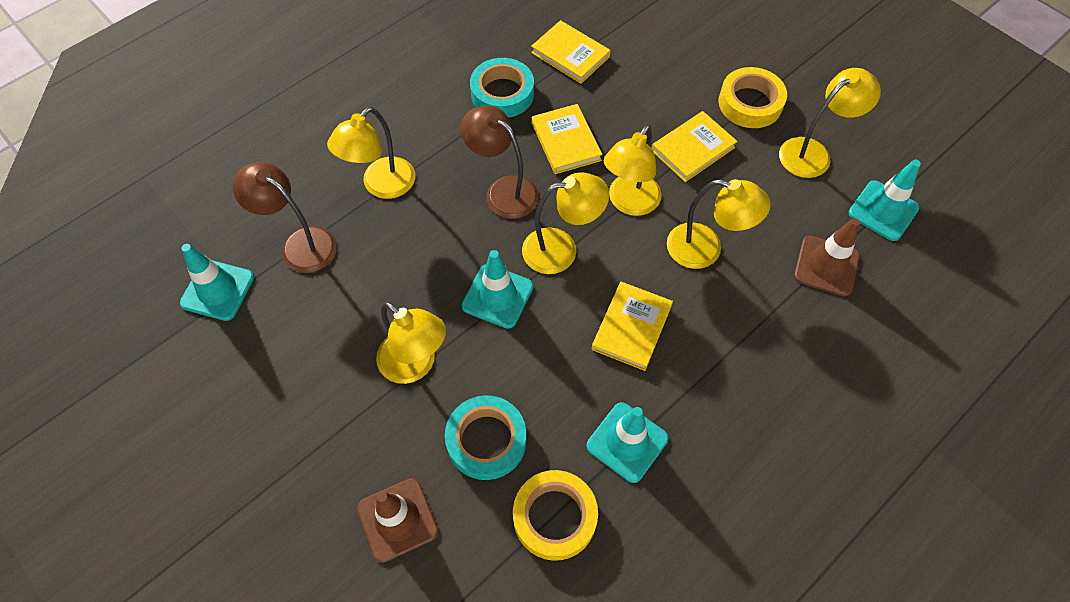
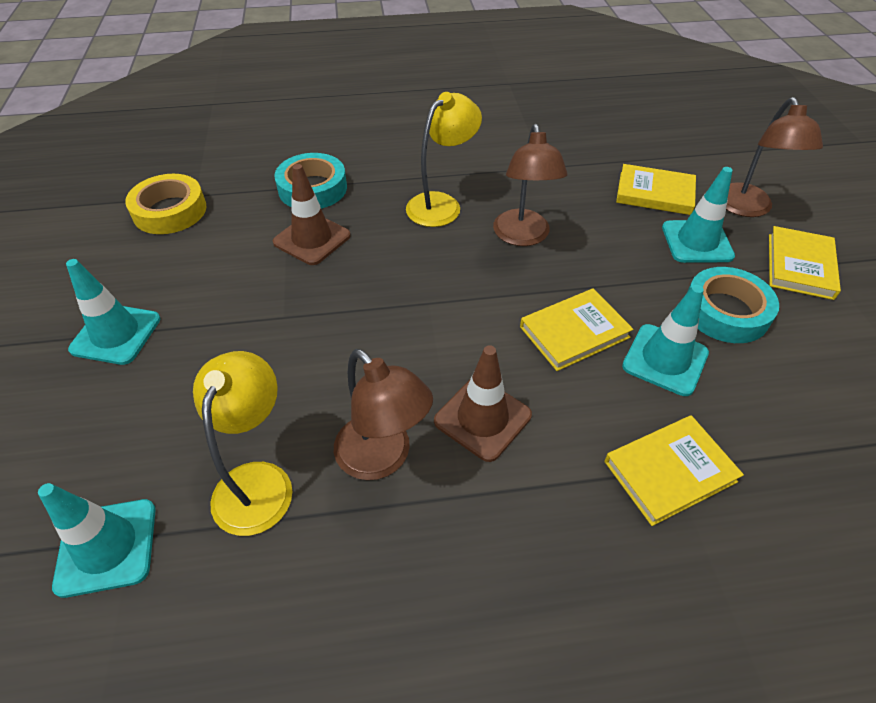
brown lamp: 2 -> 3
yellow lamp: 6 -> 2
yellow tape: 2 -> 1

